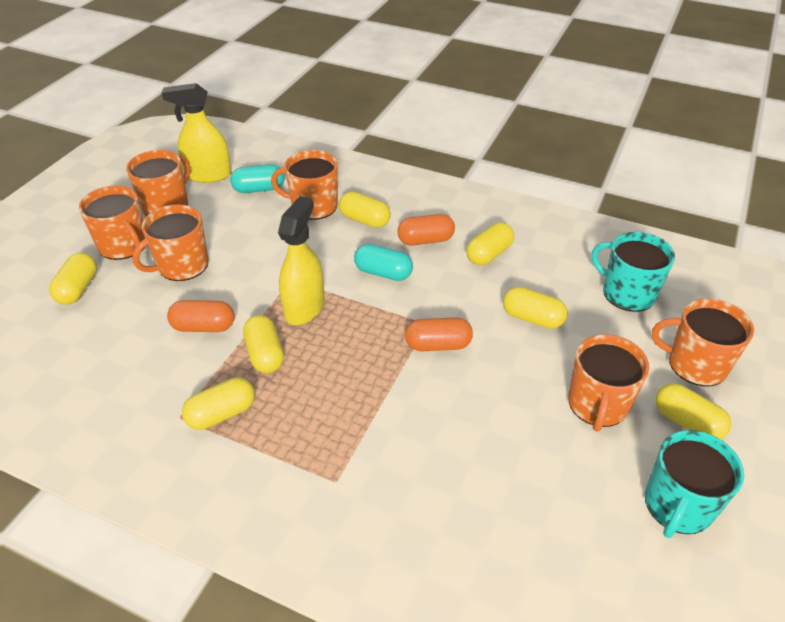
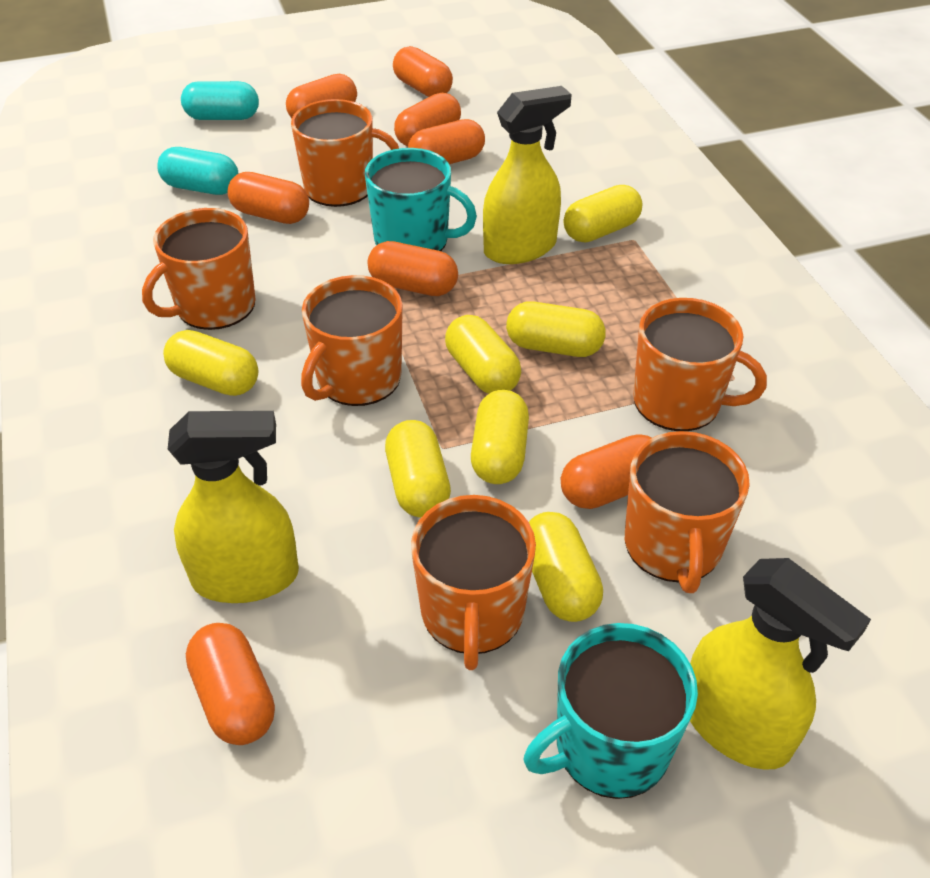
orange capsule: 3 -> 8
yellow spray bottle: 2 -> 3

